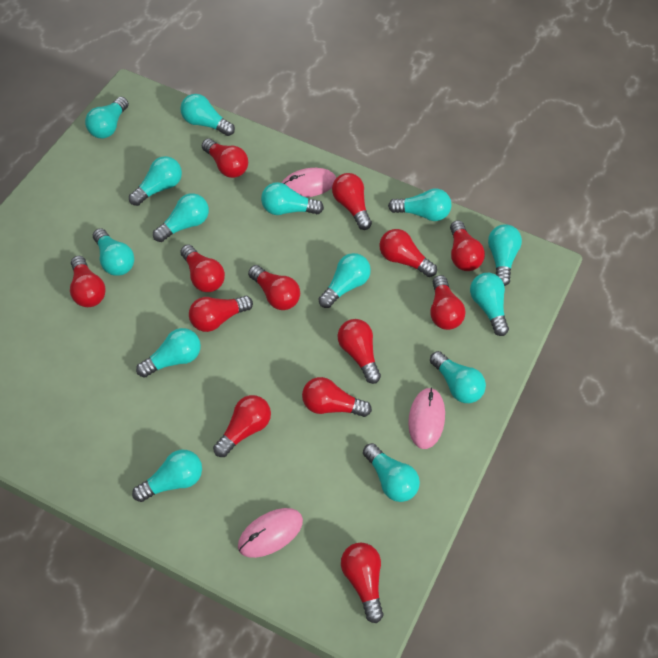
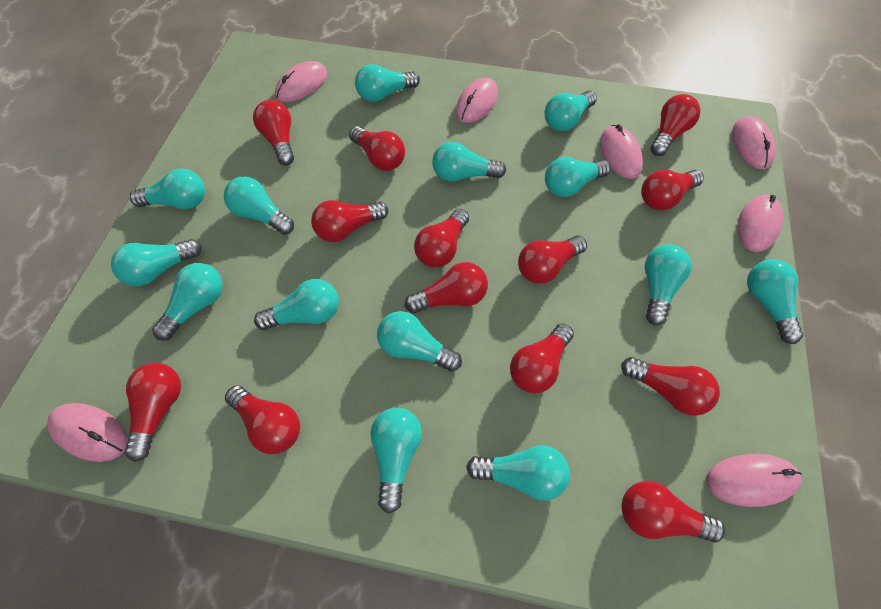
pink mouse: 3 -> 7

